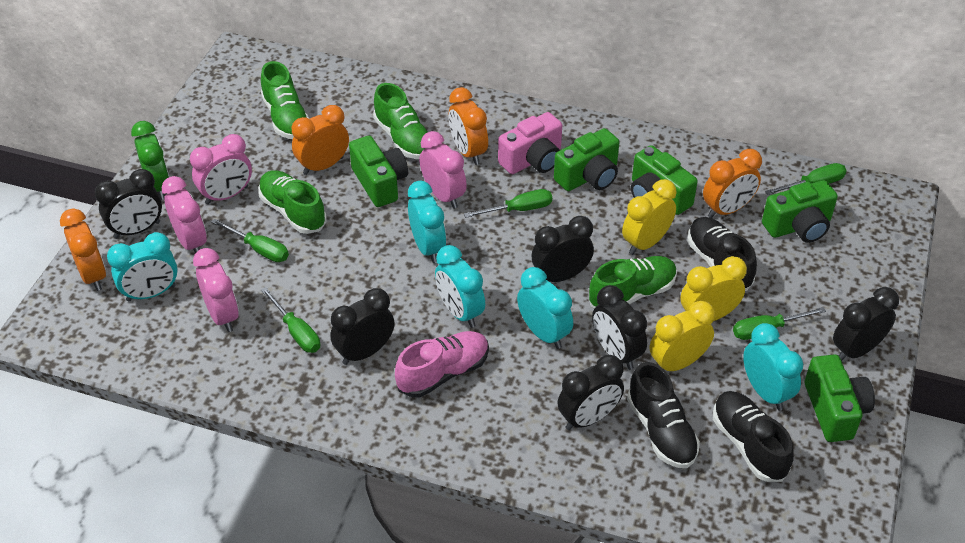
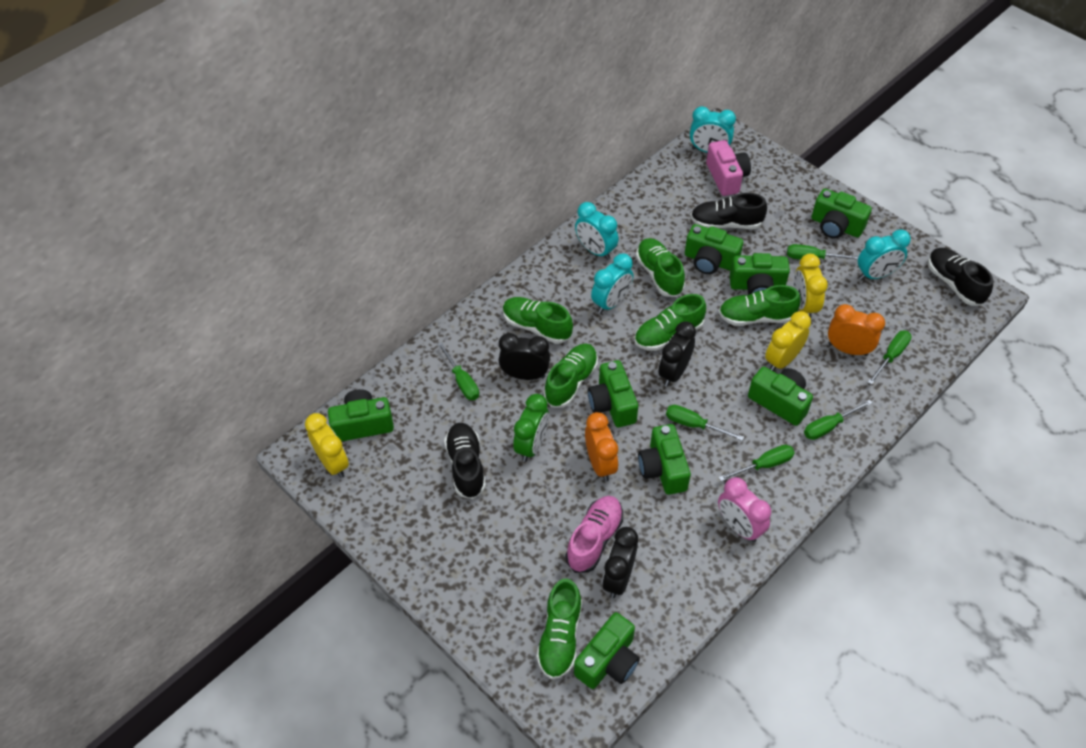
black clock: 6 -> 3
green camera: 5 -> 8
green screwdriver: 5 -> 6
green shoe: 4 -> 6
orange clock: 4 -> 2
pink clock: 4 -> 1
turquoise clock: 5 -> 4

